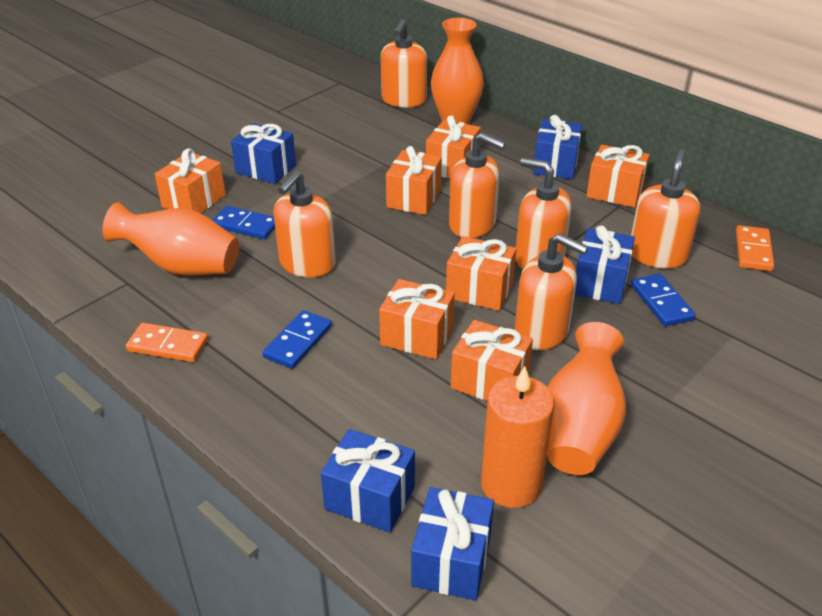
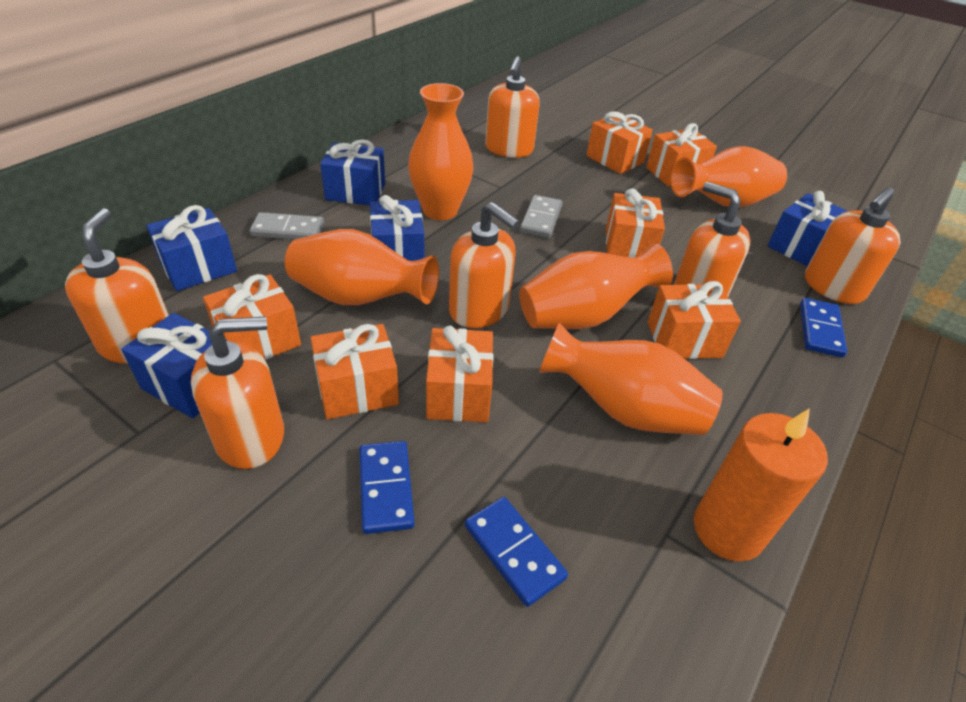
grey domino: 0 -> 2
orange domino: 2 -> 0
orange vase: 3 -> 5

